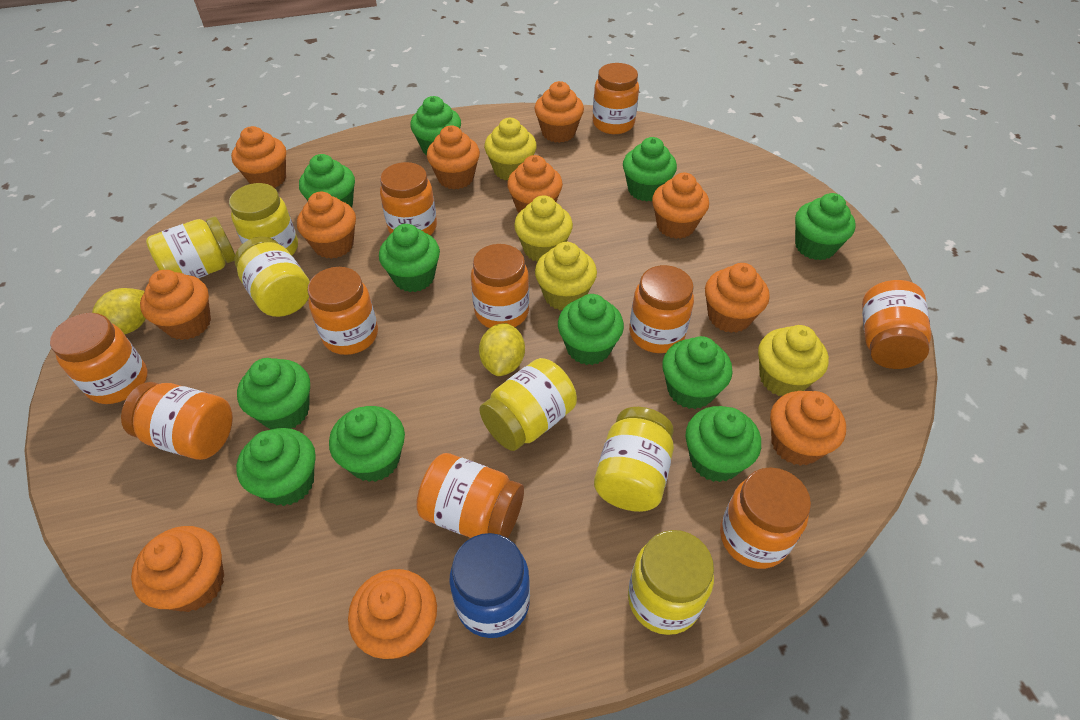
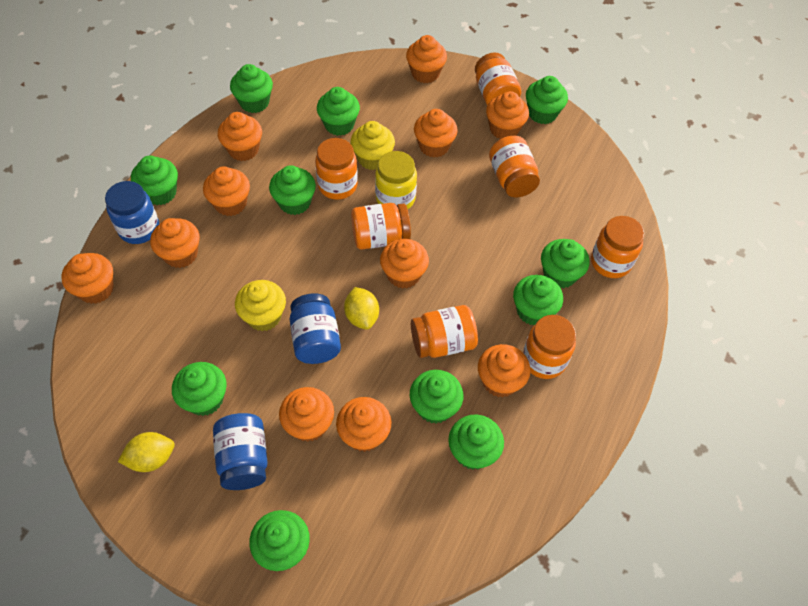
blue jar: 1 -> 3
orange jar: 10 -> 7
yellow cupcake: 4 -> 2
yellow jar: 6 -> 1

